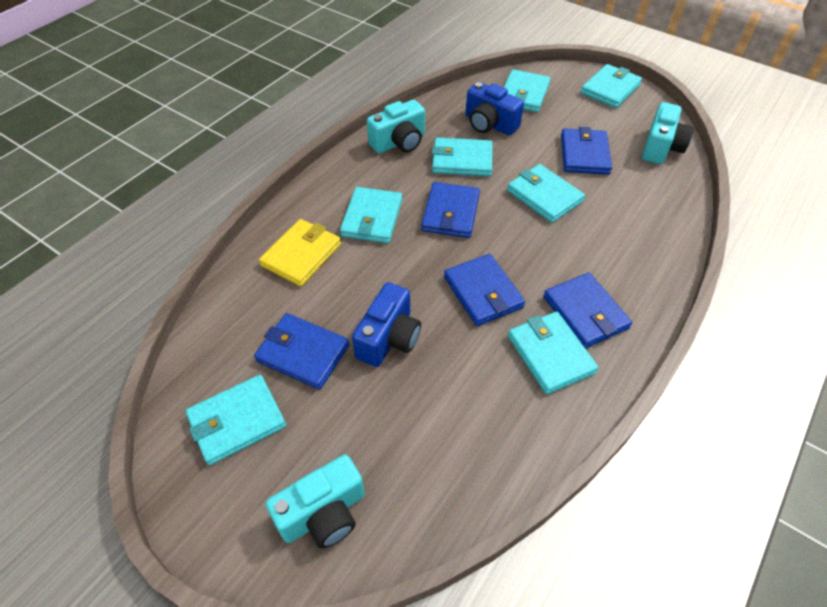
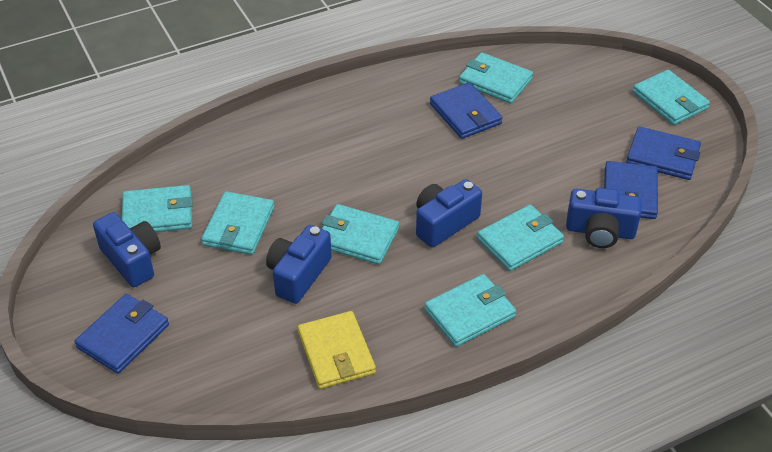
blue camera: 2 -> 4
blue wallet: 5 -> 4
turquoise camera: 3 -> 0

